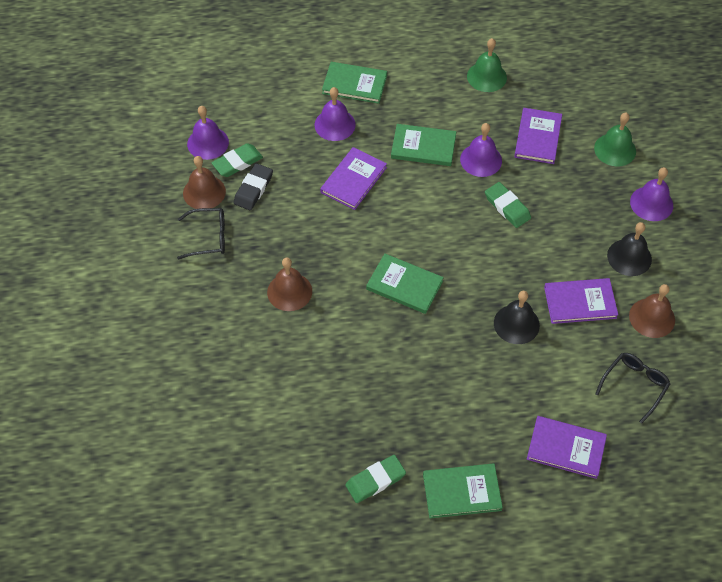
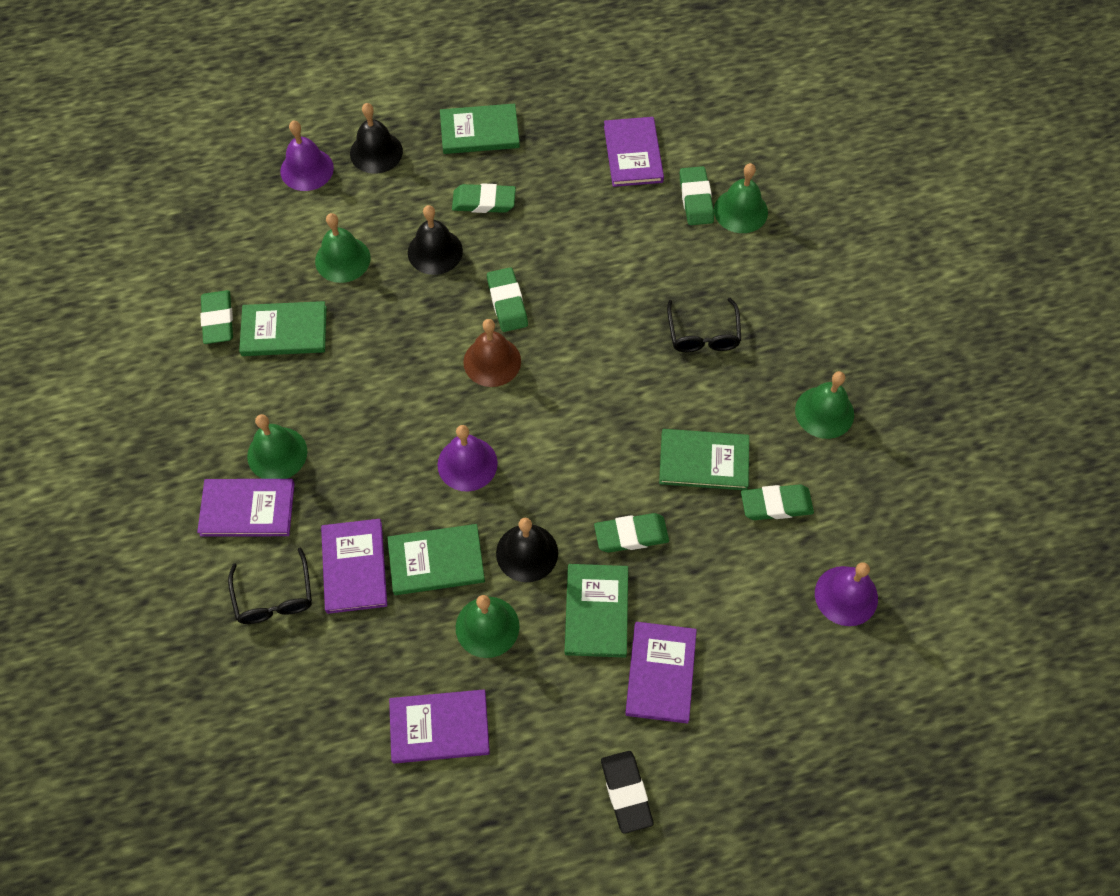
black bell: 2 -> 3
brown bell: 3 -> 1
green bell: 2 -> 5
green book: 4 -> 5
green eraser: 3 -> 6
purple bell: 4 -> 3
purple book: 4 -> 5

